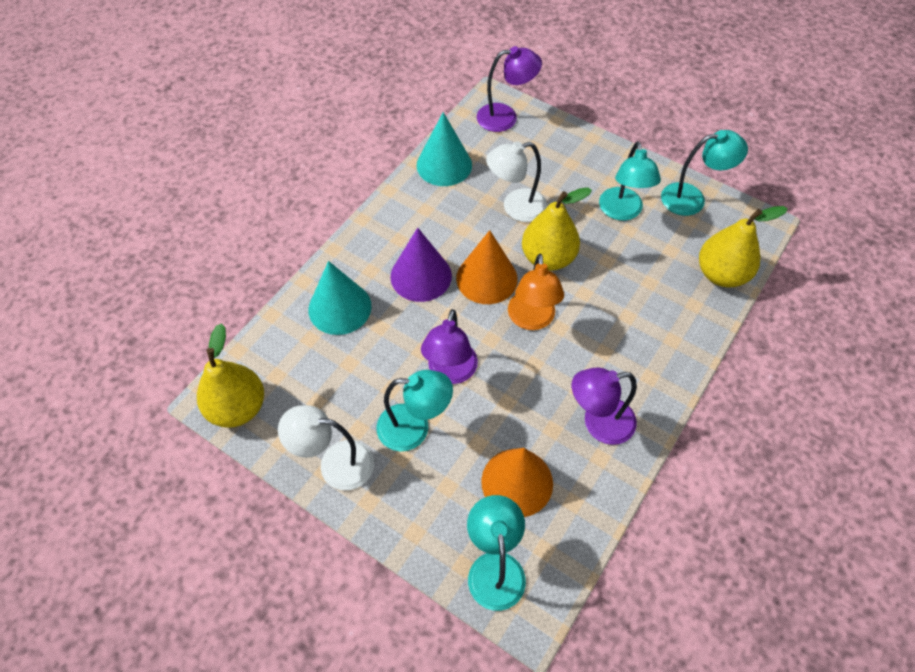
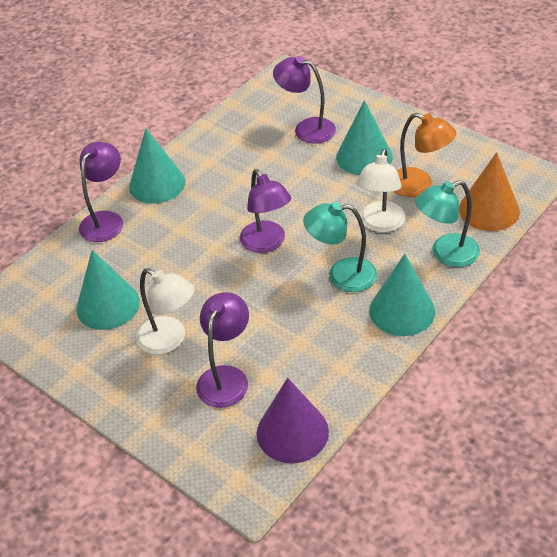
orange cone: 2 -> 1
purple lamp: 3 -> 4
turquoise cone: 2 -> 4
turquoise lamp: 4 -> 2
yellow pear: 3 -> 0

